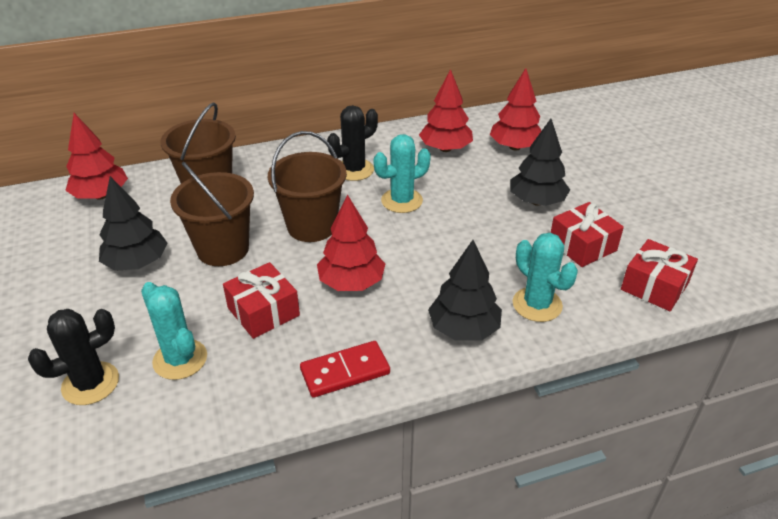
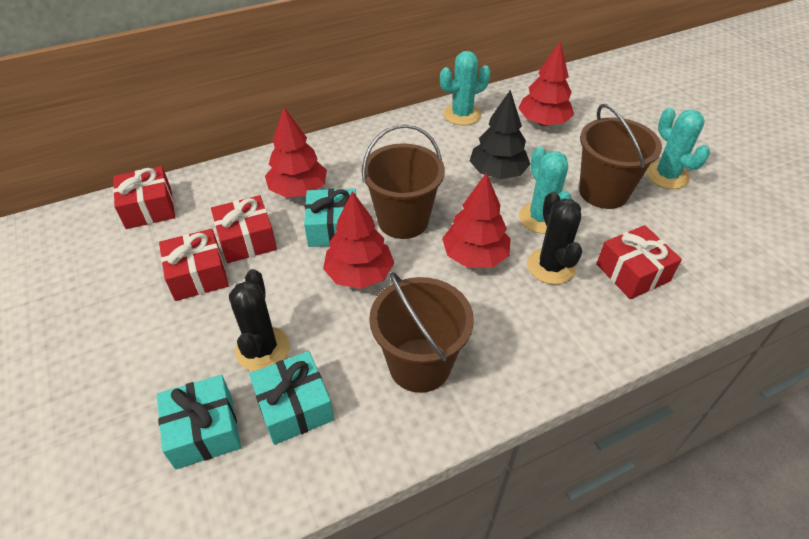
black tree: 3 -> 1
red domino: 1 -> 0
red gift: 3 -> 4
turquoise gift: 0 -> 3

